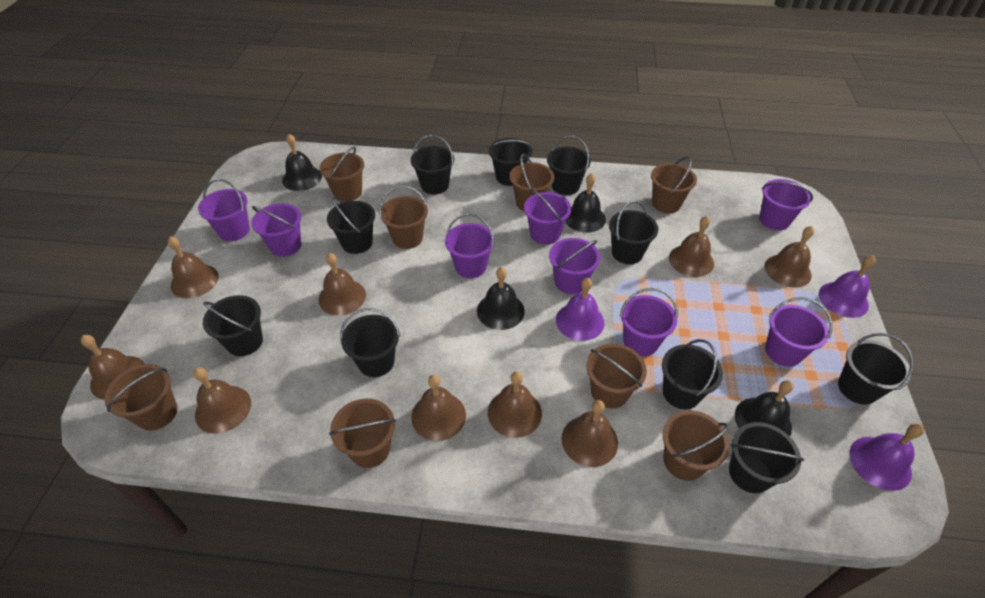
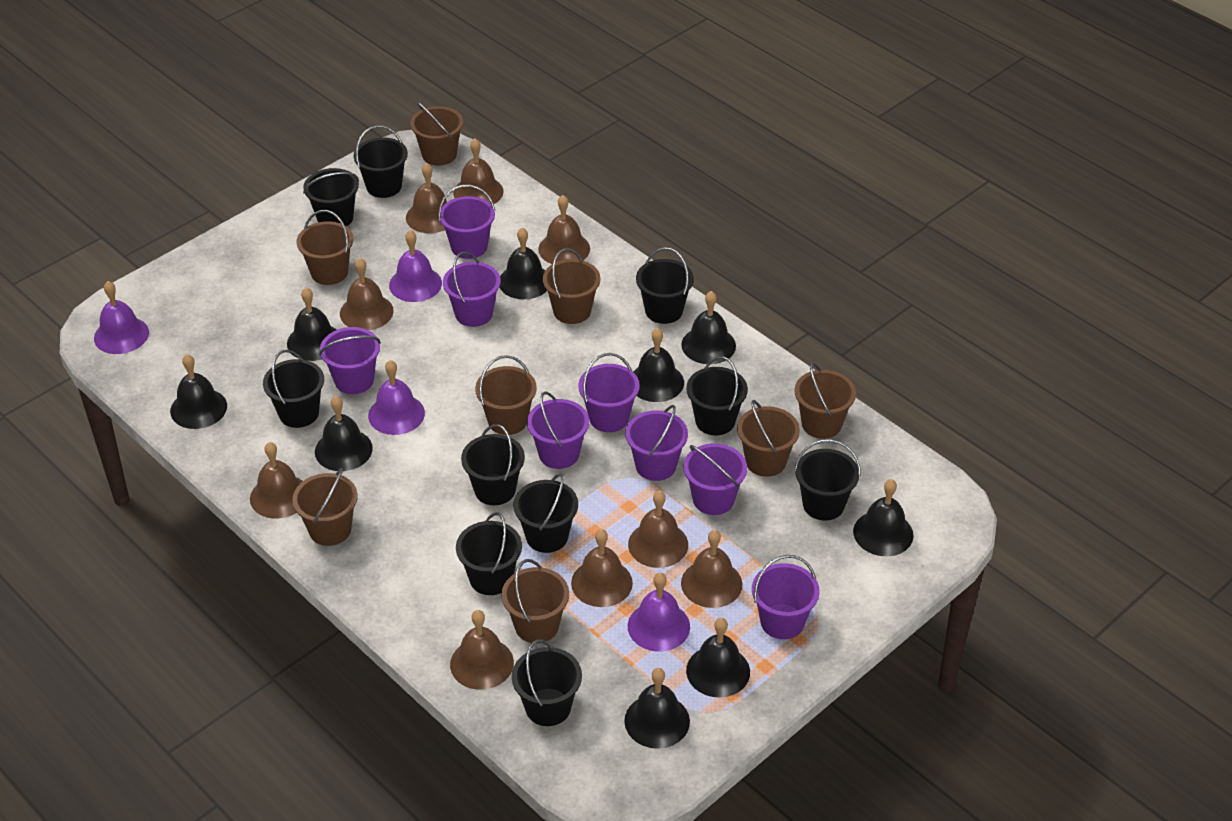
black bell: 4 -> 9
purple bell: 3 -> 4

